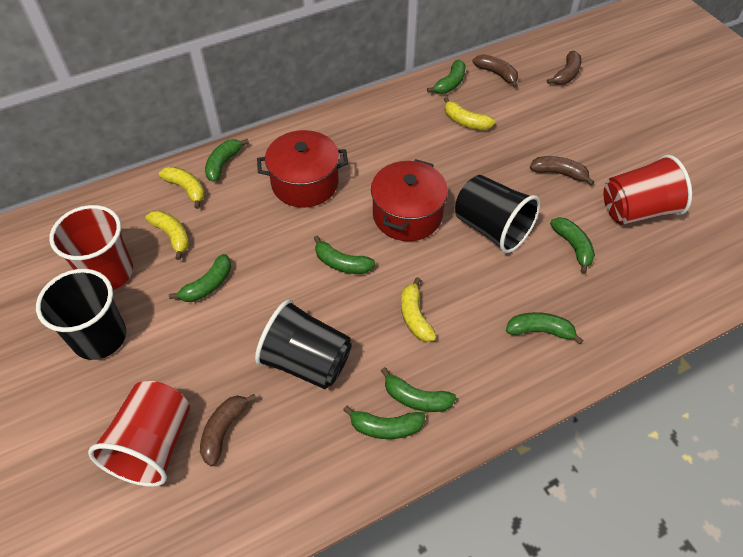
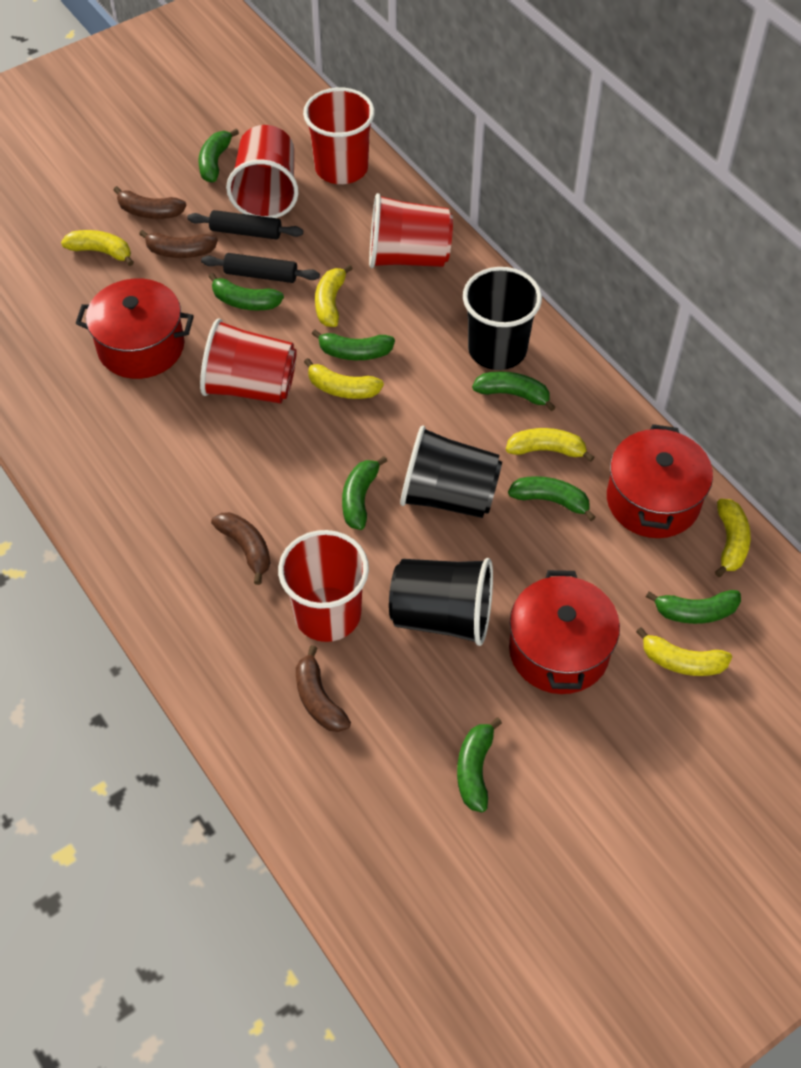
black rolling pin: 0 -> 2
red cup: 3 -> 5
red pot: 2 -> 3
yellow banana: 4 -> 6

